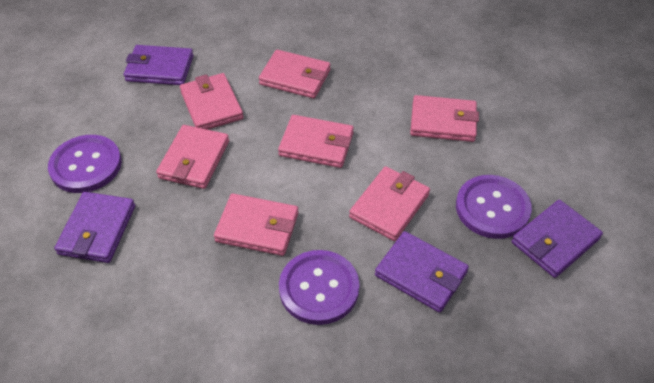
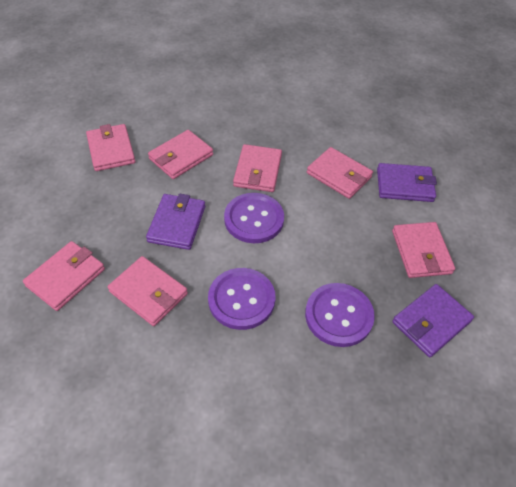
purple wallet: 4 -> 3

